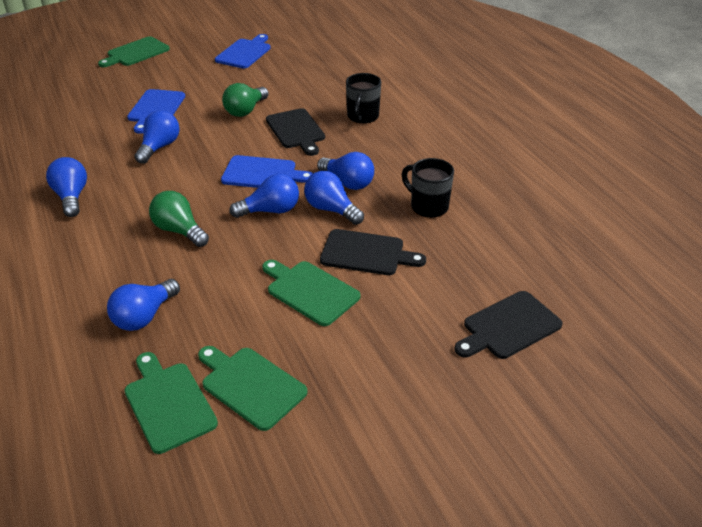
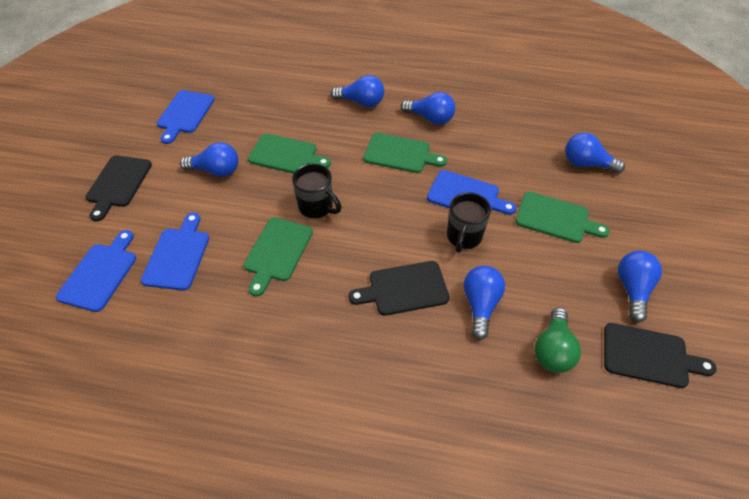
blue cutting board: 3 -> 4
green light bulb: 2 -> 1

